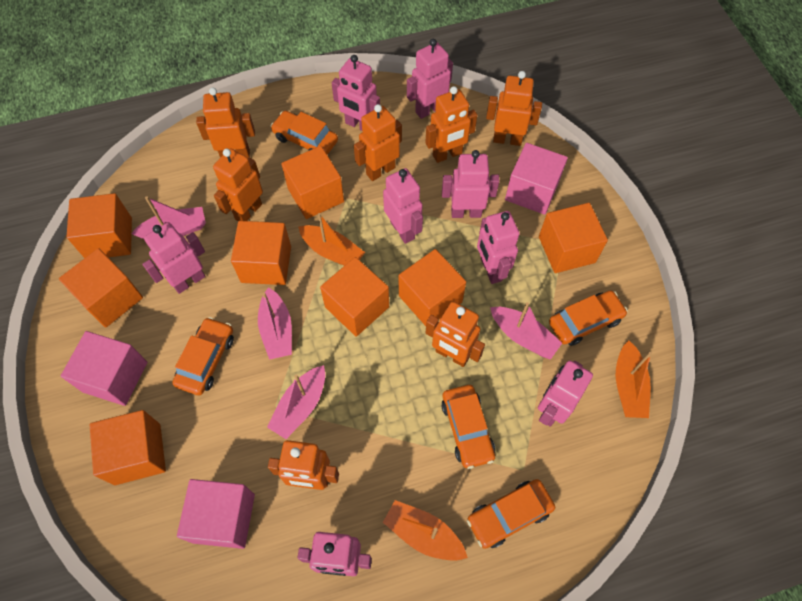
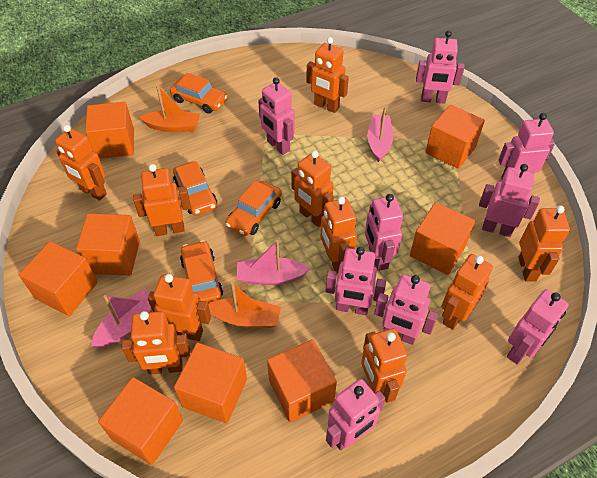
orange boat: 3 -> 2
orange car: 5 -> 4
orange robot: 7 -> 10
pink boat: 4 -> 3
pink cube: 3 -> 0
pink robot: 8 -> 9

